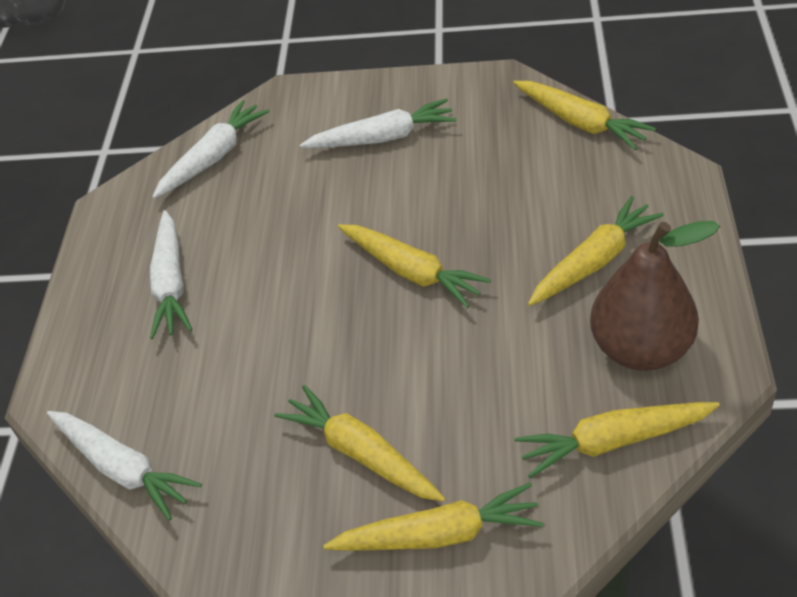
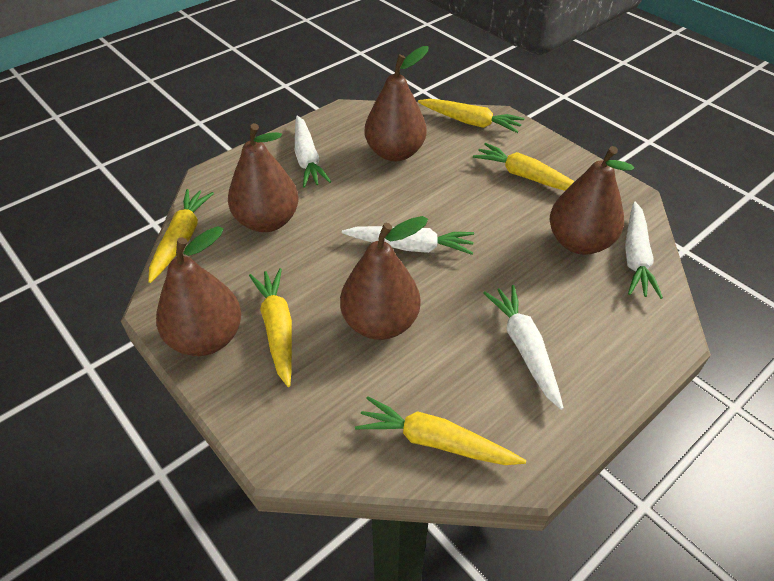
brown pear: 1 -> 5
yellow carrot: 6 -> 5

